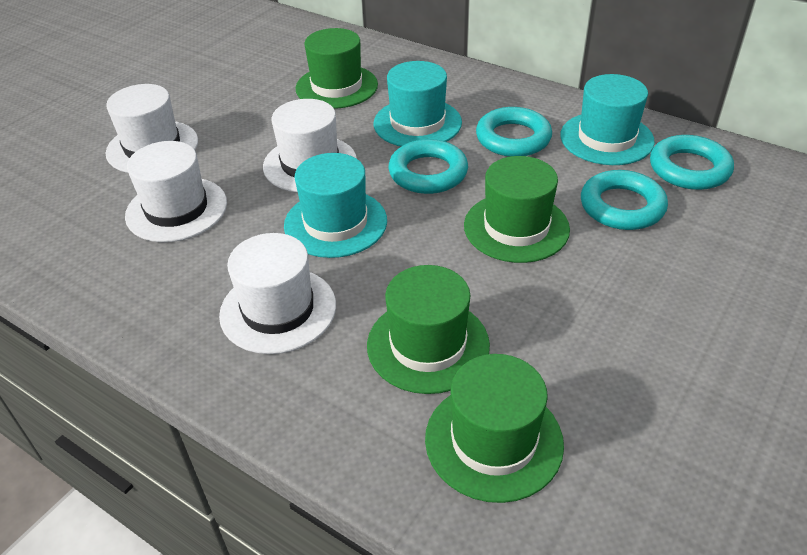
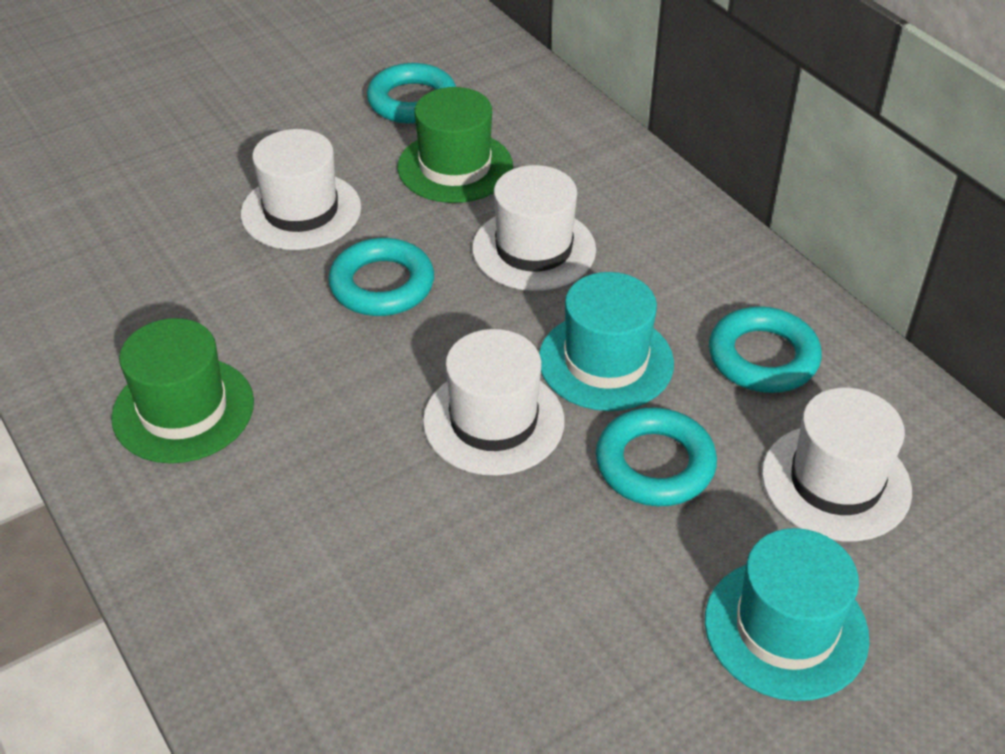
green hat: 4 -> 2
turquoise hat: 3 -> 2

